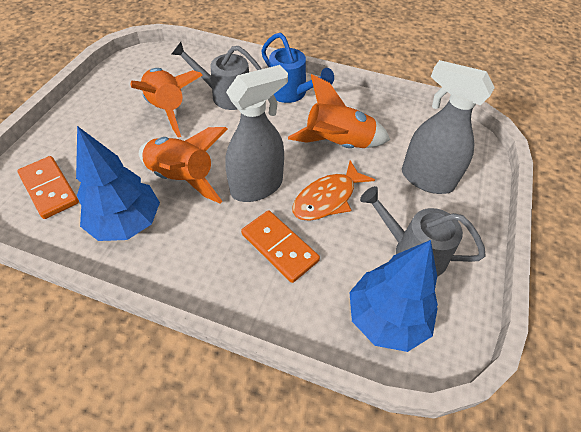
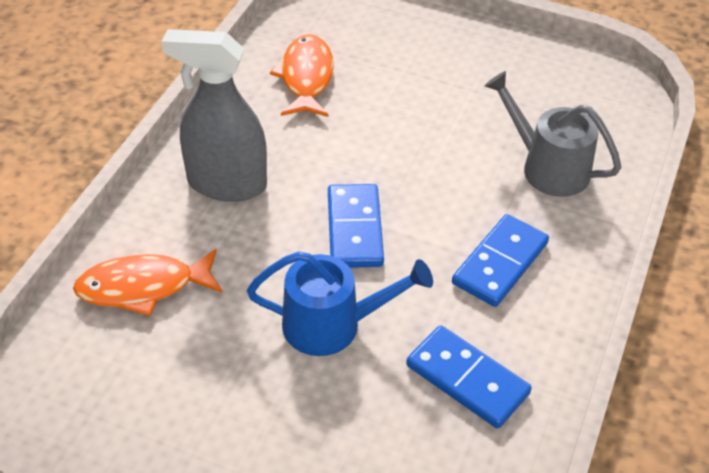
blue domino: 0 -> 3
blue tree: 2 -> 0
grey spray bottle: 2 -> 1
grey watering can: 2 -> 1
orange domino: 2 -> 0
orange fish: 1 -> 2
orange rocket: 3 -> 0

